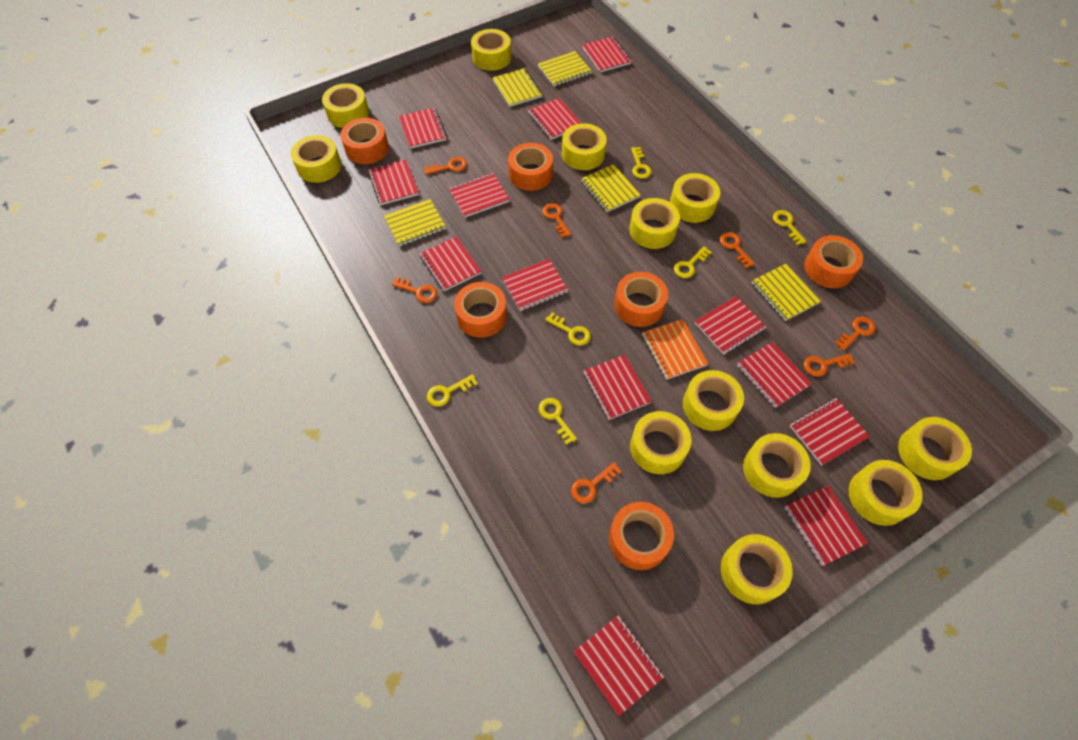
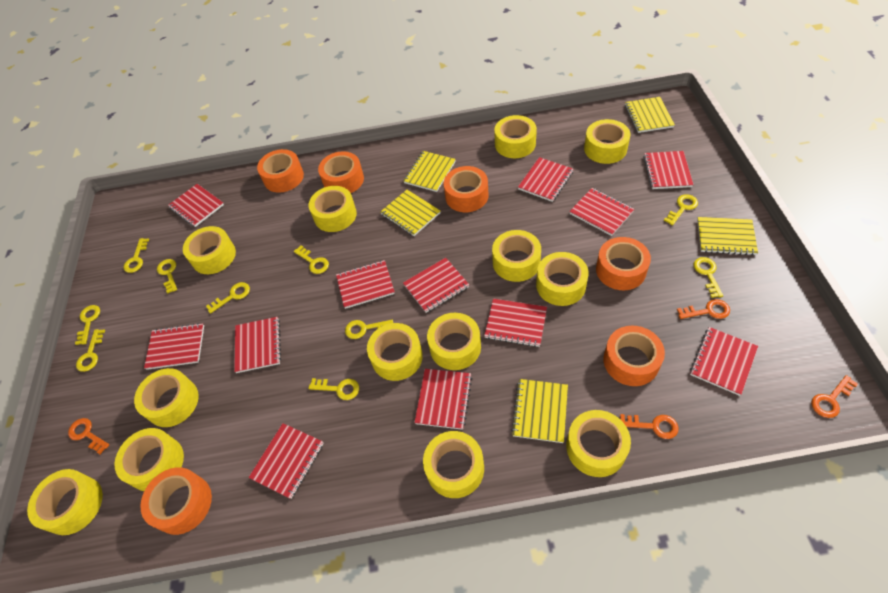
orange key: 7 -> 4
orange notebook: 1 -> 0
red notebook: 13 -> 12
yellow key: 6 -> 10
yellow tape: 12 -> 13

